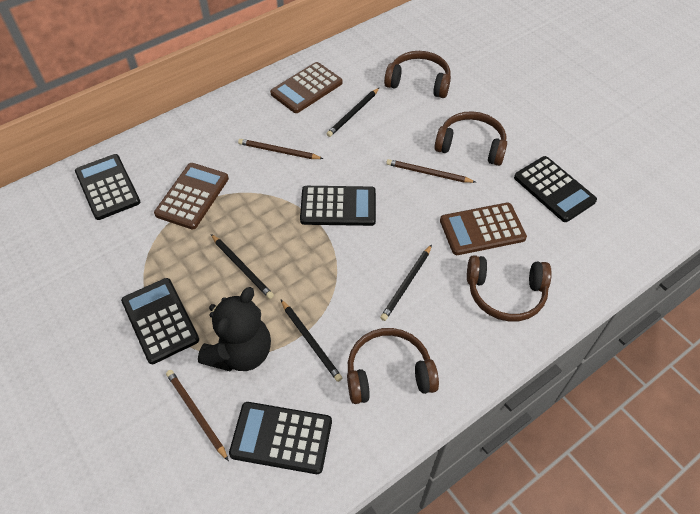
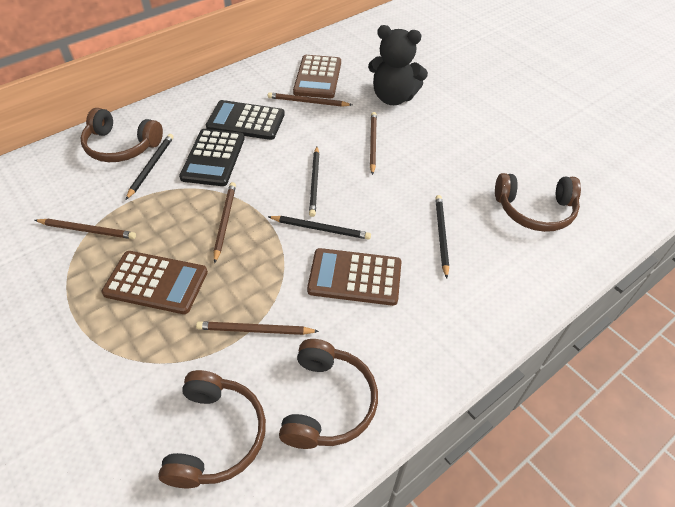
black calculator: 5 -> 2
brown pencil: 3 -> 5

